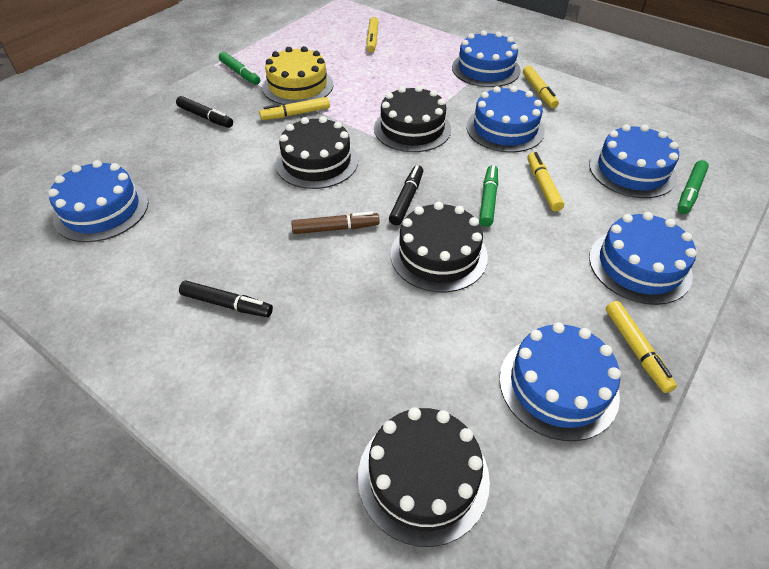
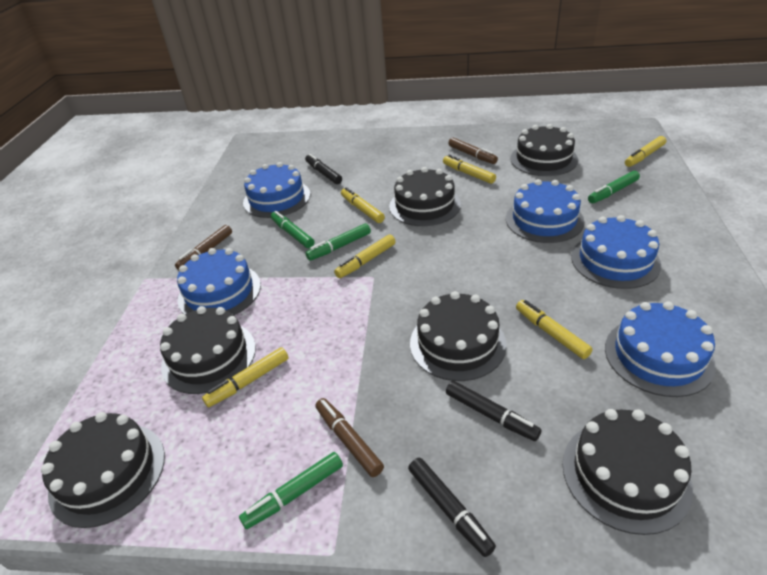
black cake: 4 -> 6
blue cake: 6 -> 5
brown marker: 1 -> 3
green marker: 3 -> 4
yellow cake: 1 -> 0
yellow marker: 5 -> 6

